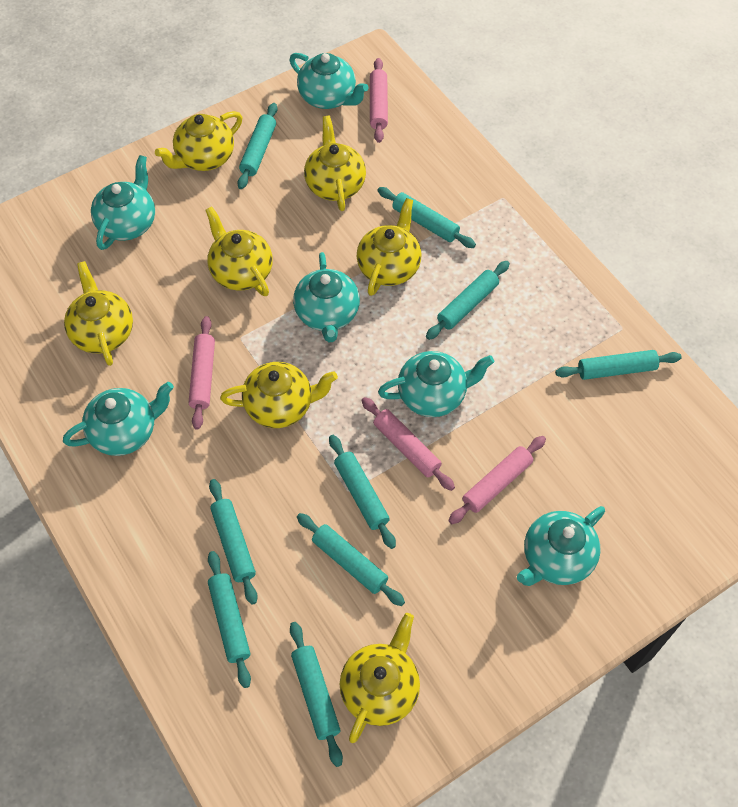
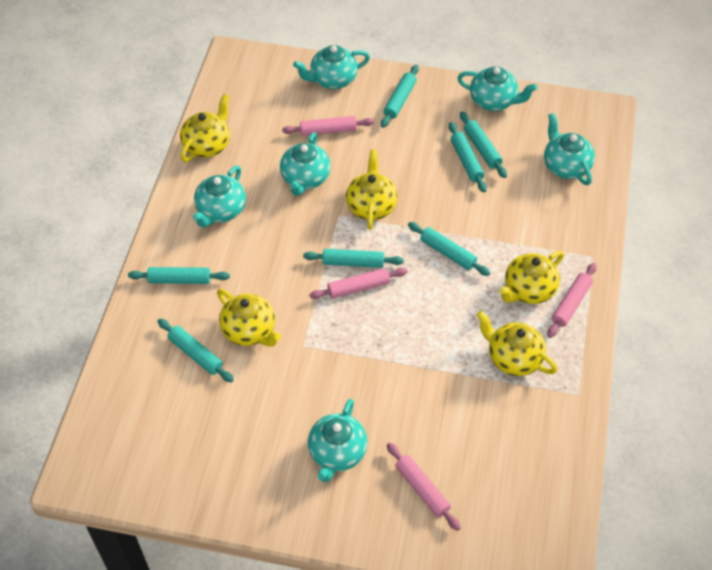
turquoise rolling pin: 9 -> 7
yellow teapot: 7 -> 5

